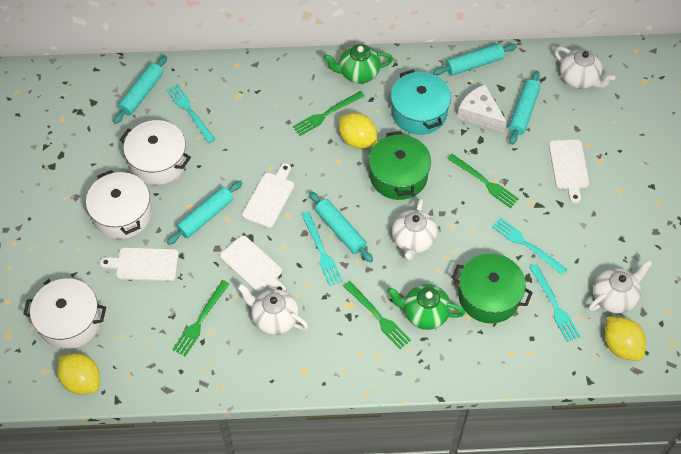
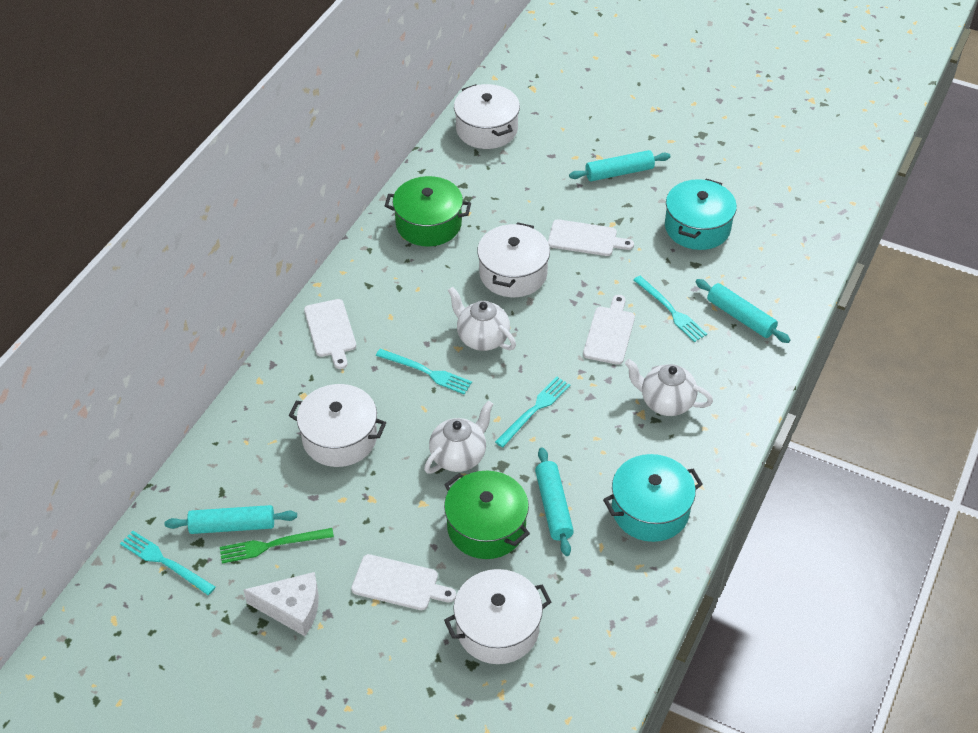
green fork: 4 -> 1
green teapot: 2 -> 0
turquoise pot: 1 -> 2
turquoise rolling pin: 5 -> 4
white pot: 3 -> 4
white teapot: 4 -> 3
yellow lemon: 3 -> 0

